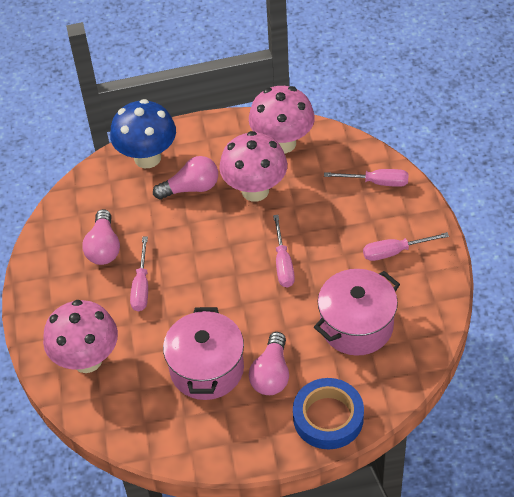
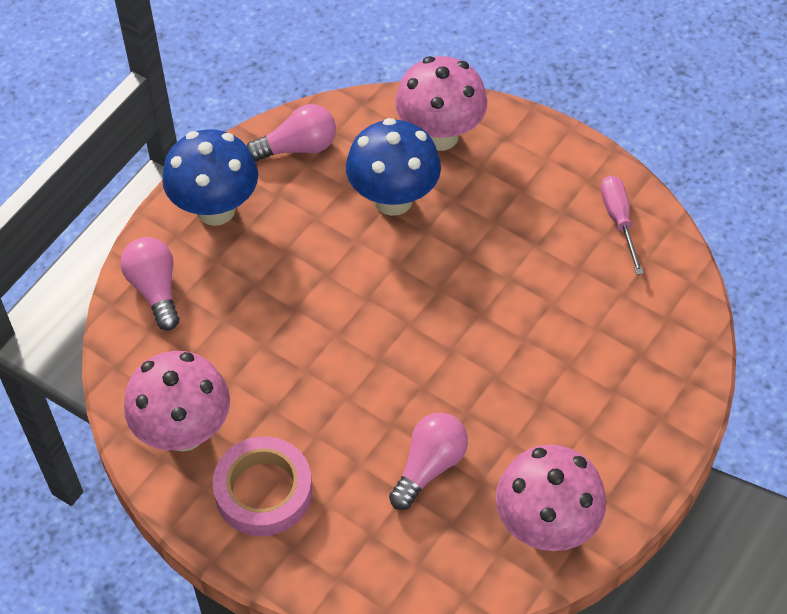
blue mushroom: 1 -> 2
blue tape: 1 -> 0
pink pot: 2 -> 0
pink screwdriver: 4 -> 1
pink tape: 0 -> 1

